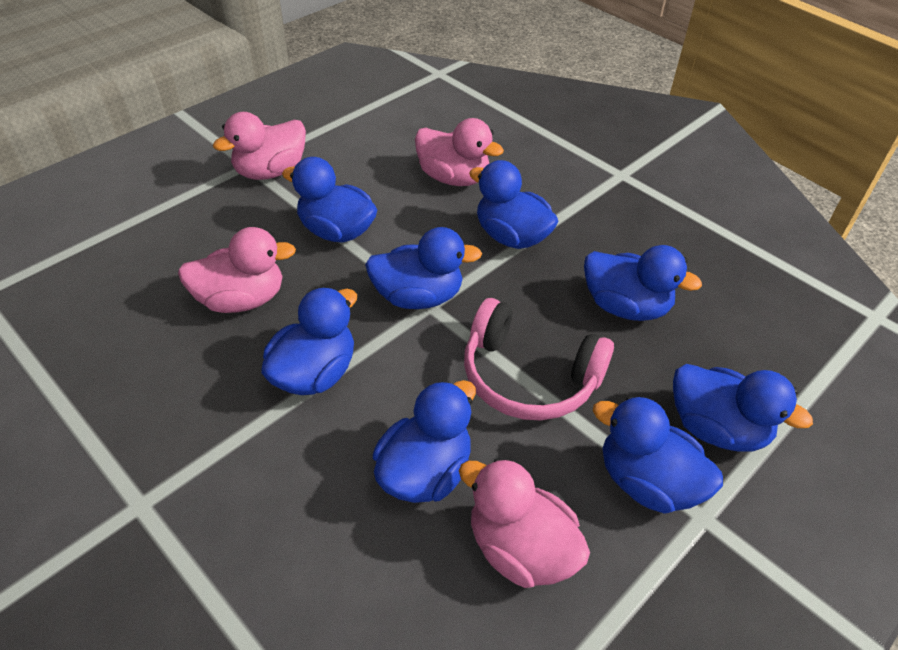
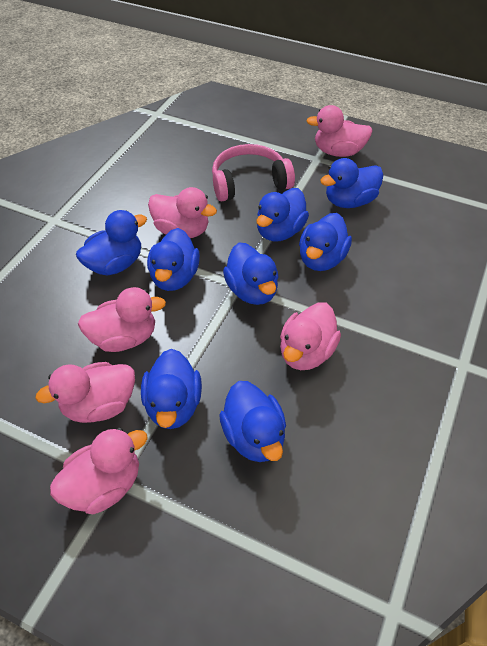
pink duck: 4 -> 6

